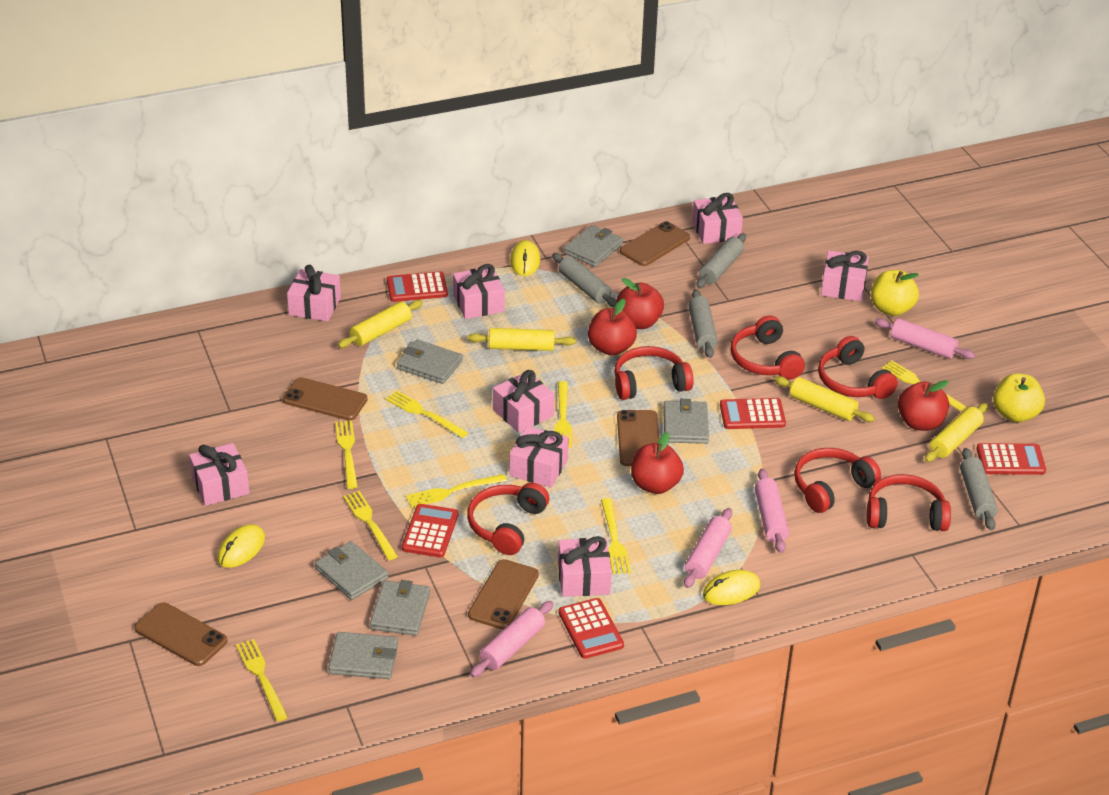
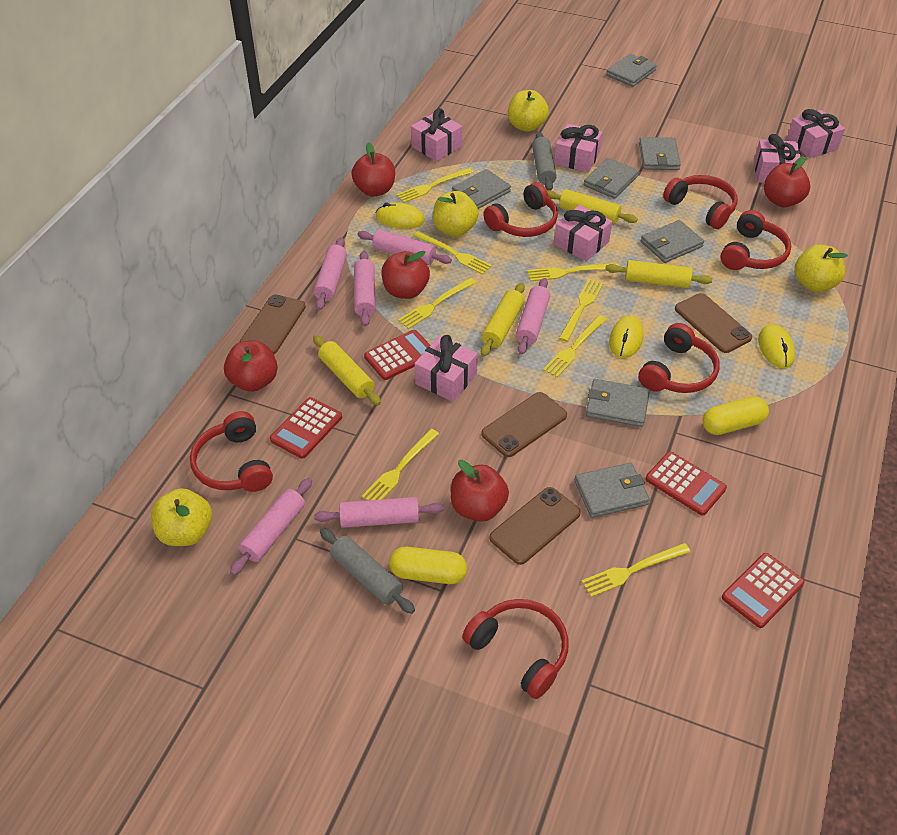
brown phone: 5 -> 4
grey rolling pin: 4 -> 2
grey wallet: 6 -> 7
pink gift: 8 -> 6
pink rolling pin: 4 -> 6
red apple: 4 -> 5
red calculator: 5 -> 4
yellow apple: 2 -> 4
yellow capsule: 0 -> 2

